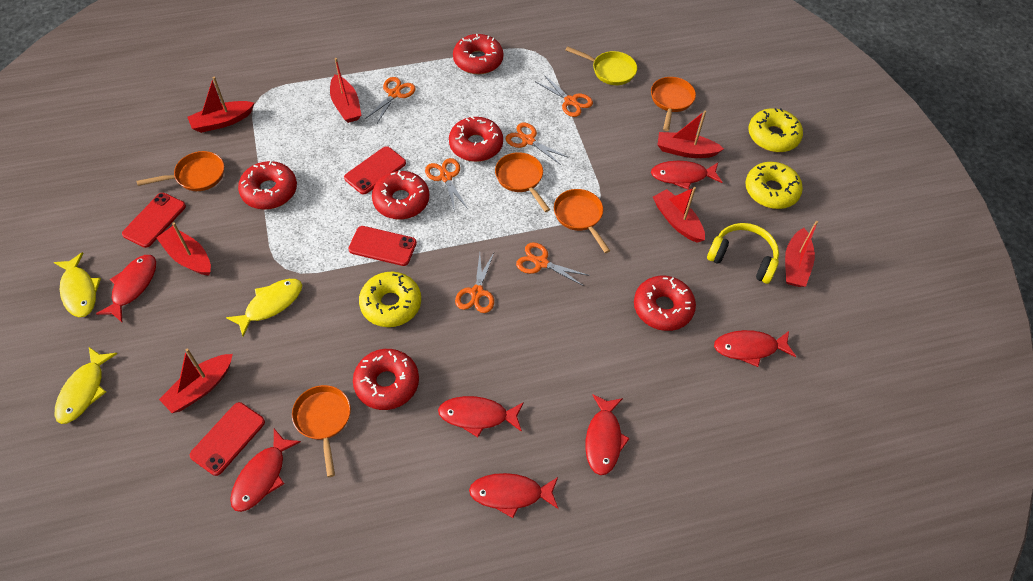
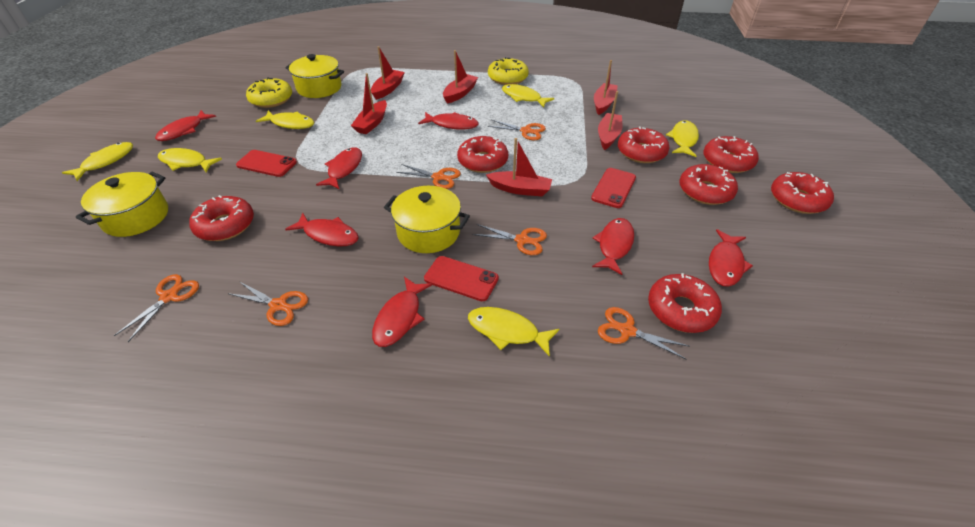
orange pan: 5 -> 0
red boat: 7 -> 6
red donut: 6 -> 7
red phone: 4 -> 3
yellow donut: 3 -> 2
yellow fish: 3 -> 6
yellow headphones: 1 -> 0
yellow pan: 1 -> 0
yellow pot: 0 -> 3

